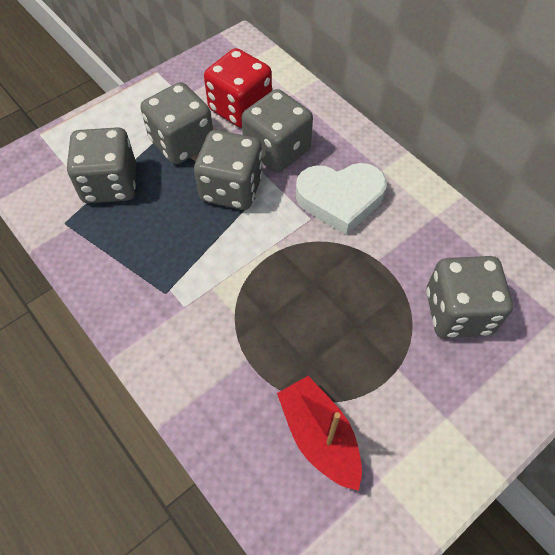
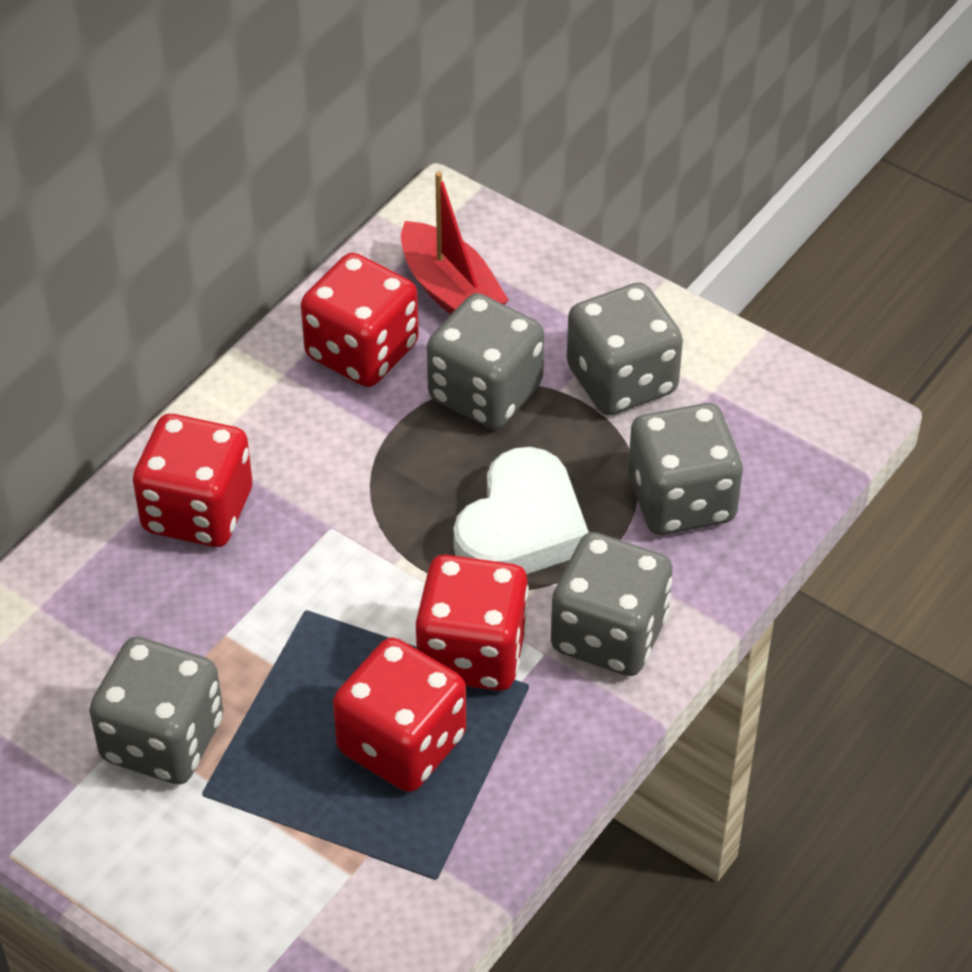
red dice: 1 -> 4

